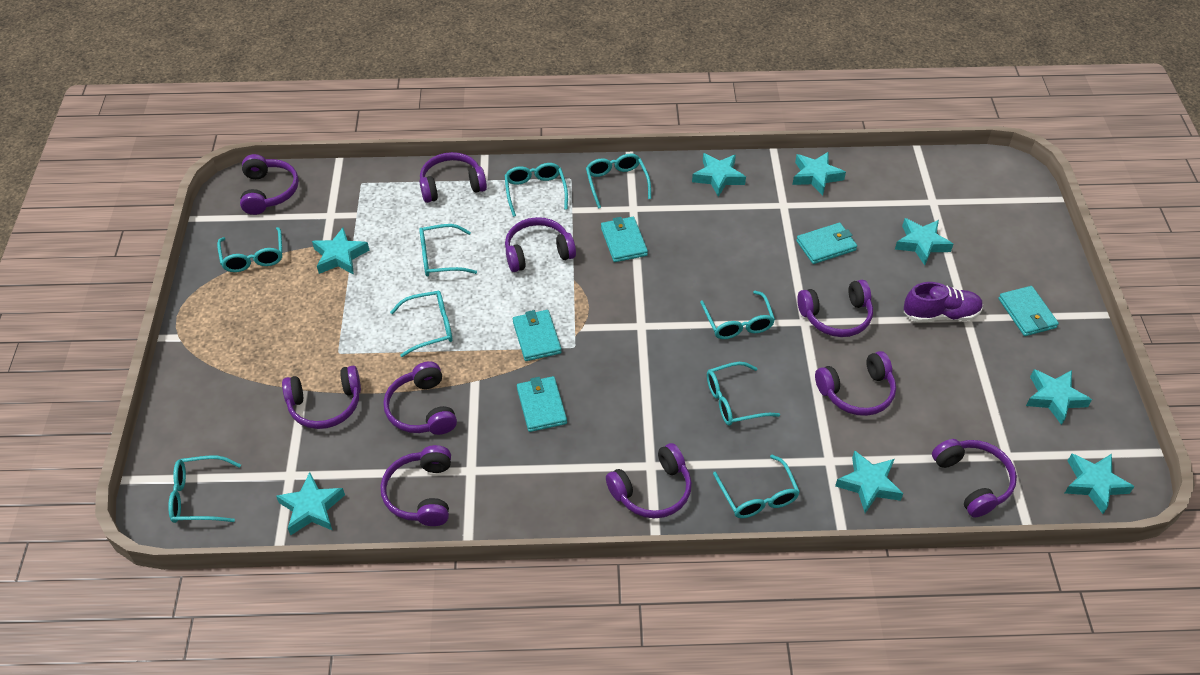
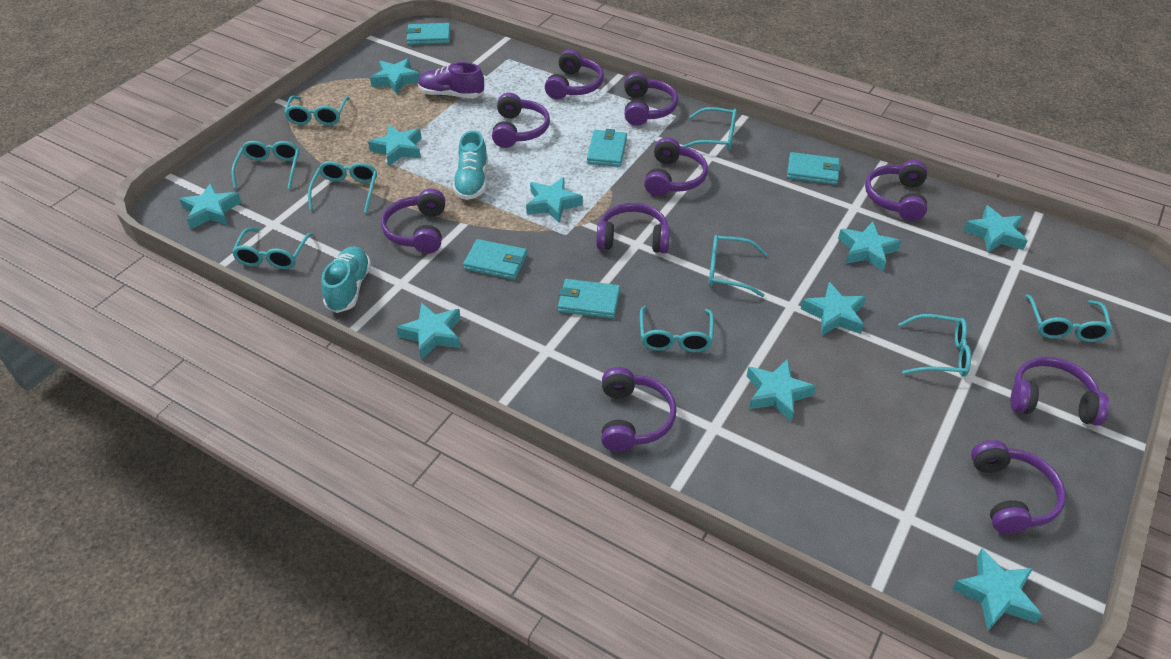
turquoise shoe: 0 -> 2
turquoise star: 8 -> 10

